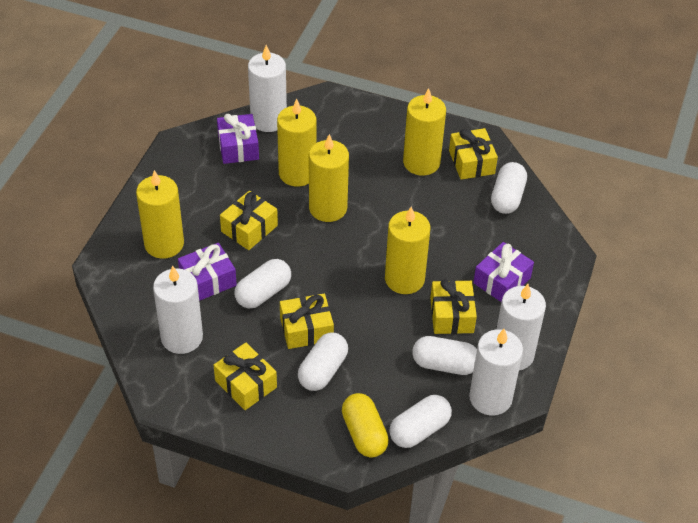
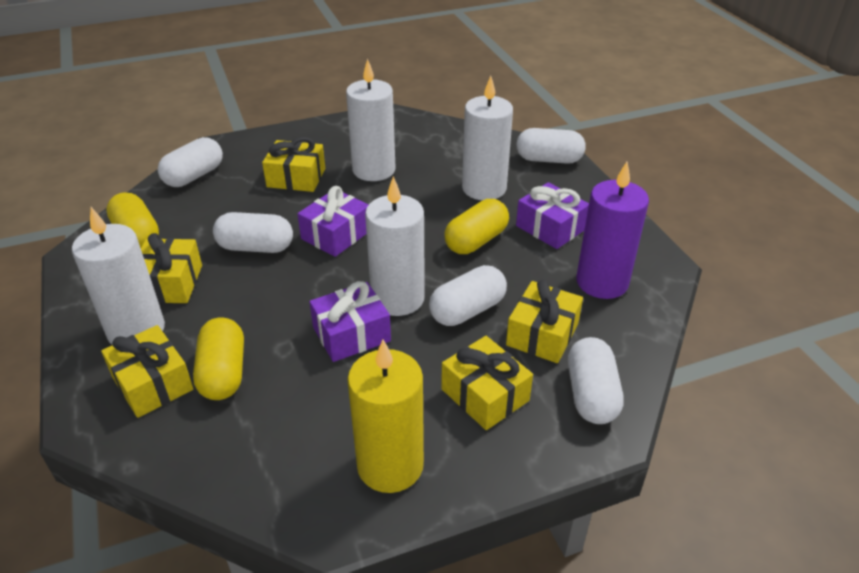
purple candle: 0 -> 1
yellow candle: 5 -> 1
yellow capsule: 1 -> 3

